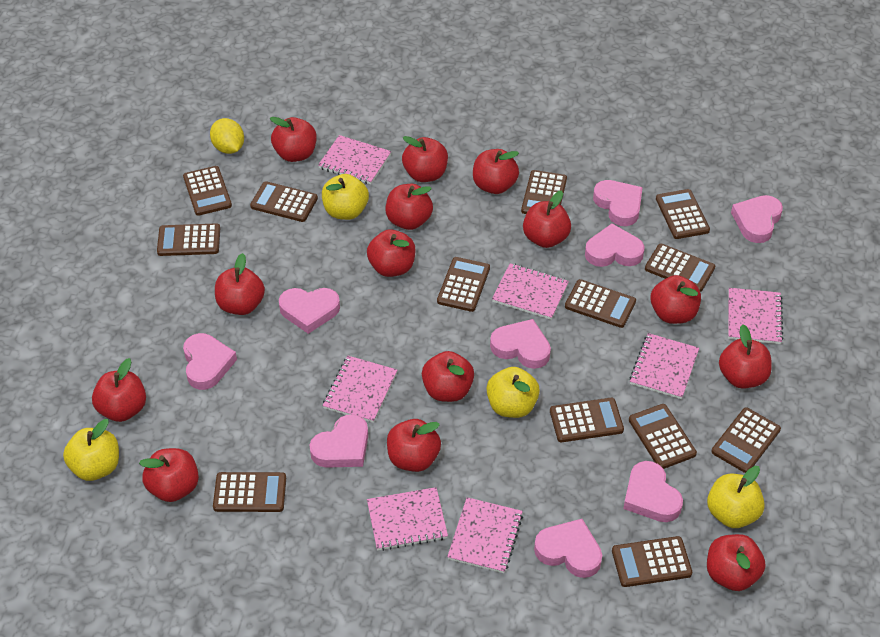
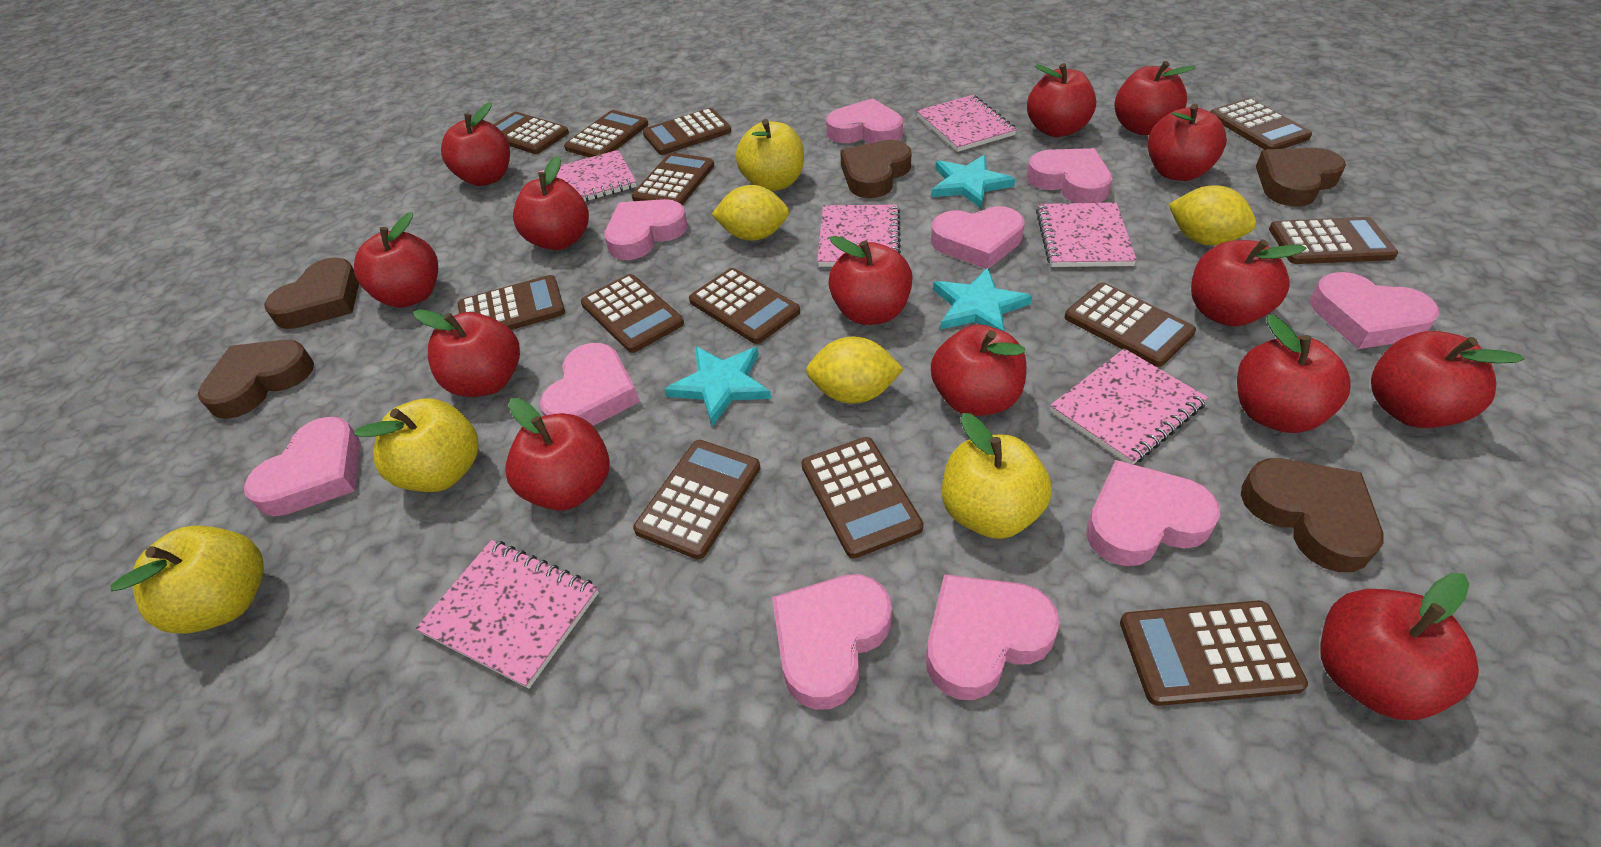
brown heart: 0 -> 5
pink heart: 9 -> 10
pink notebook: 7 -> 6
turquoise star: 0 -> 3
yellow lemon: 1 -> 3

